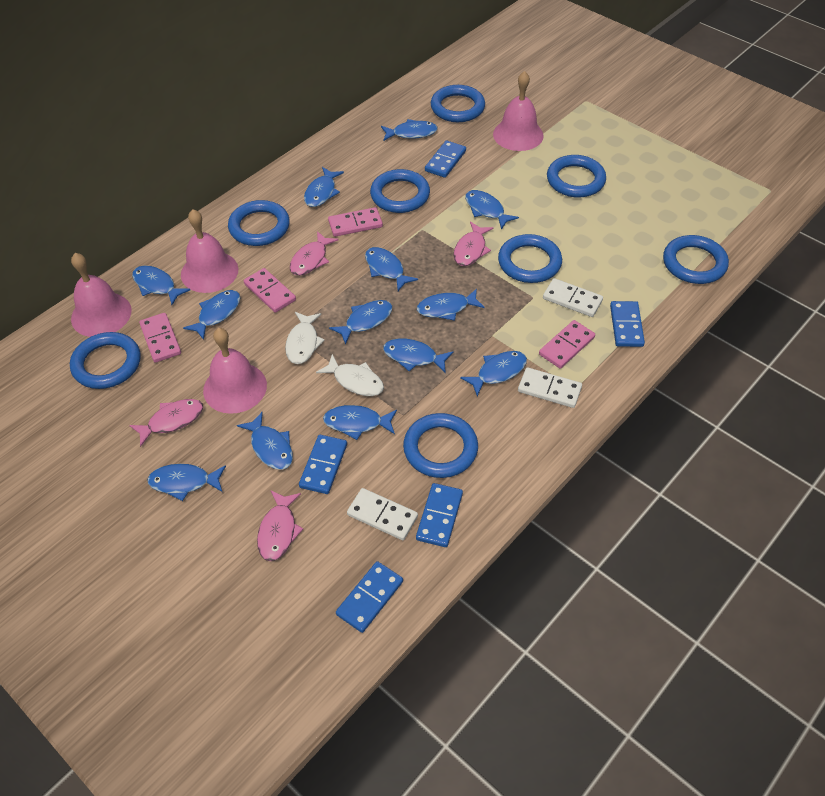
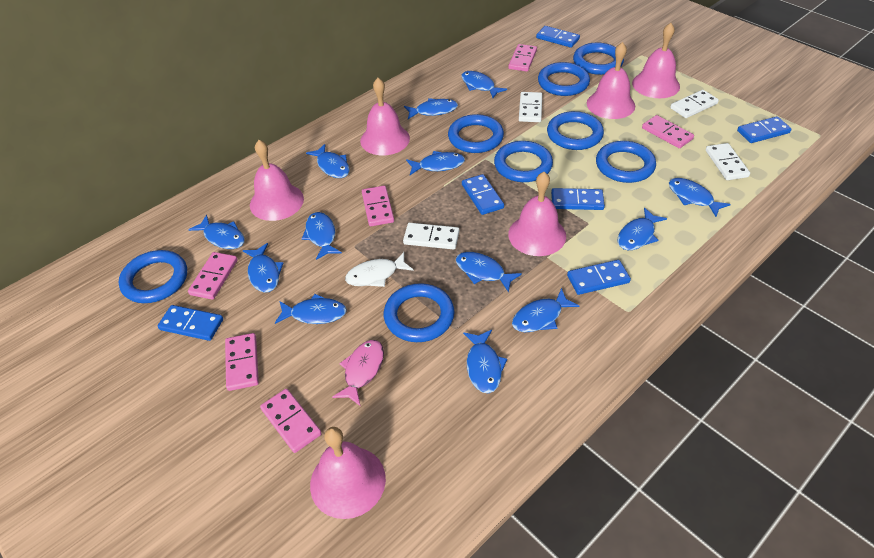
blue domino: 5 -> 6
pink bell: 4 -> 6
pink domino: 4 -> 6
pink fish: 4 -> 1
white domino: 3 -> 4
white fish: 2 -> 1

